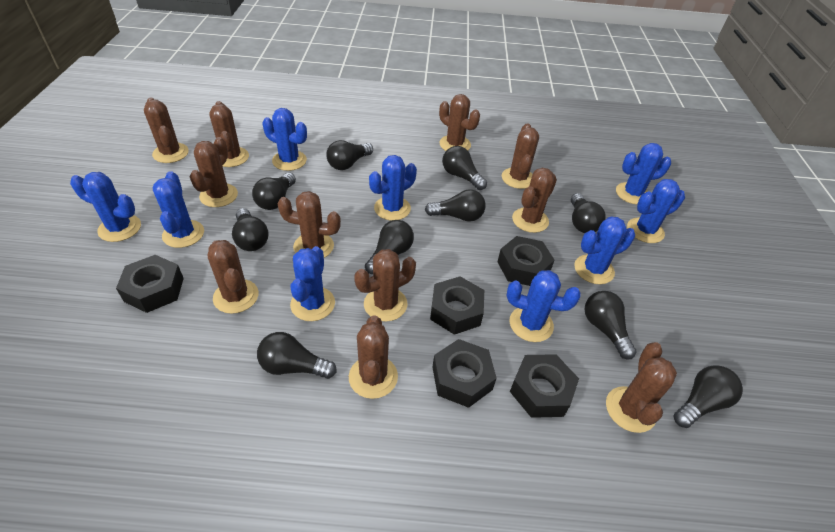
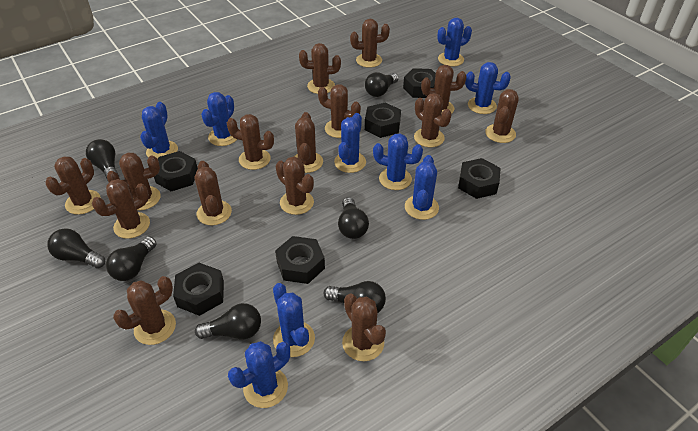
black light bulb: 10 -> 7
black nut: 5 -> 6
brown cactus: 11 -> 15

